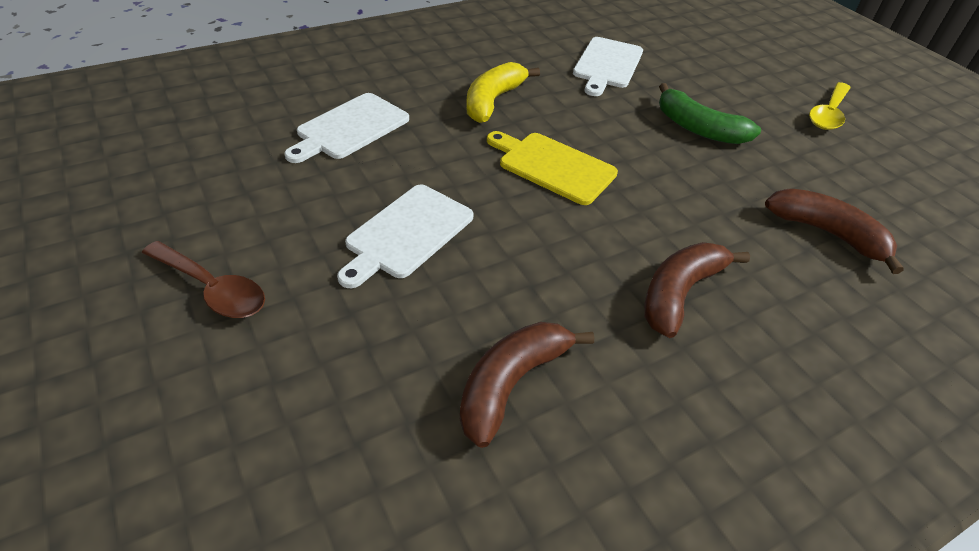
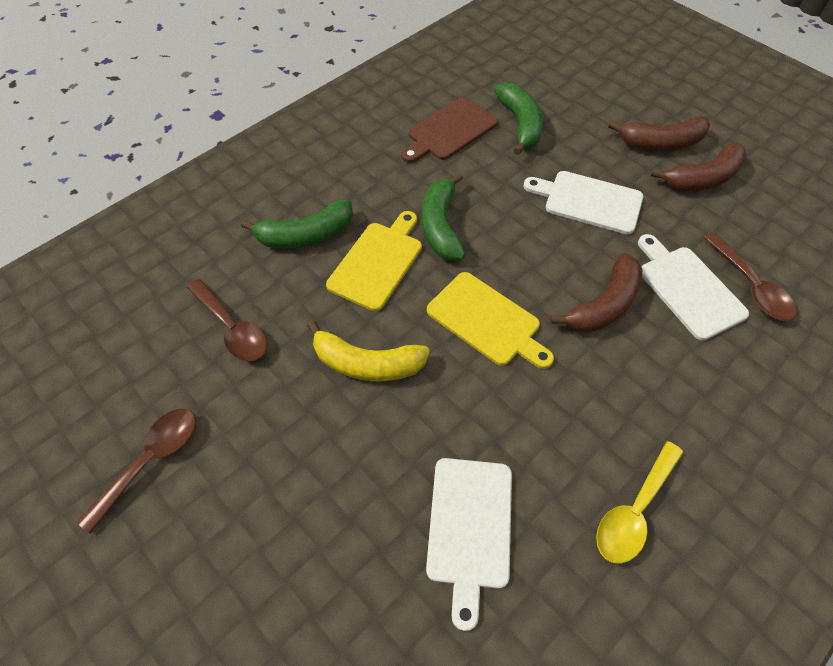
brown cutting board: 0 -> 1
brown spoon: 1 -> 3
green banana: 1 -> 3
yellow cutting board: 1 -> 2

